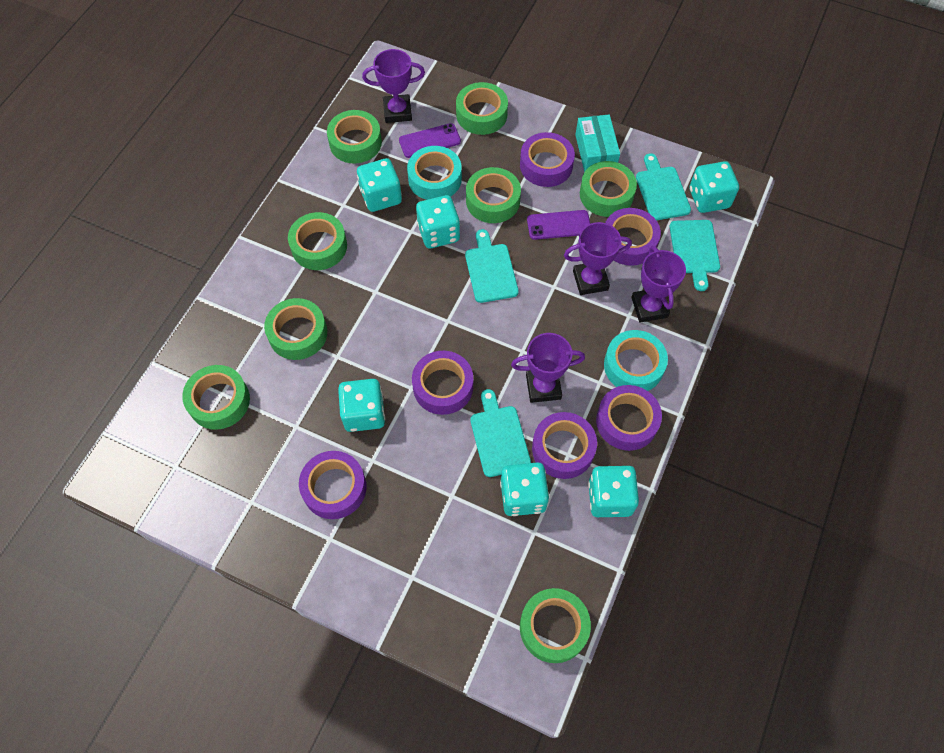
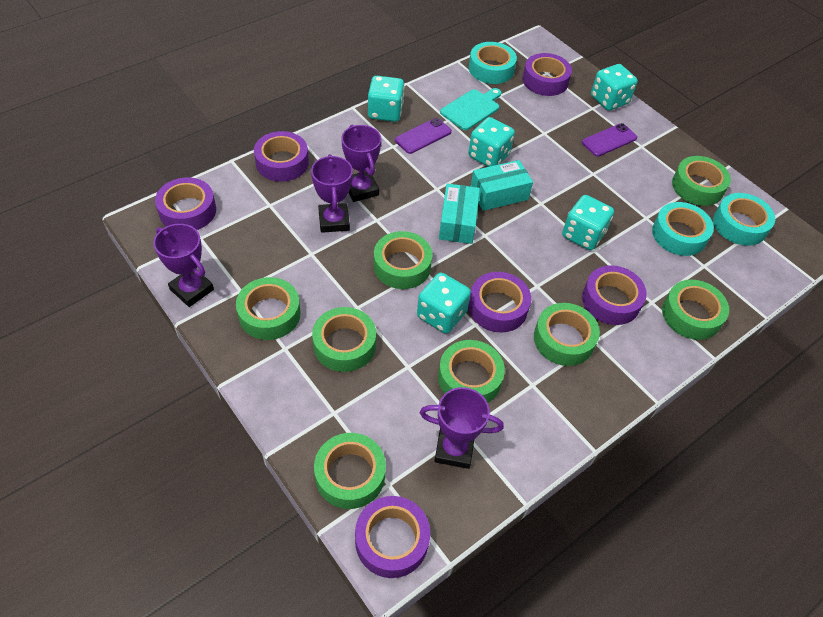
turquoise box: 1 -> 2
turquoise cutting board: 4 -> 1
turquoise dice: 6 -> 5
turquoise tape: 2 -> 3

